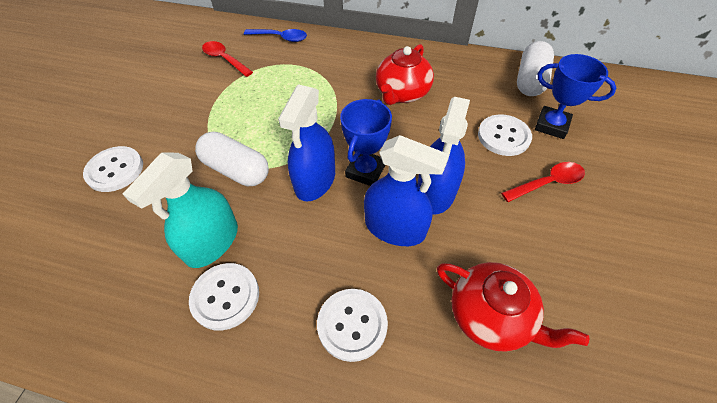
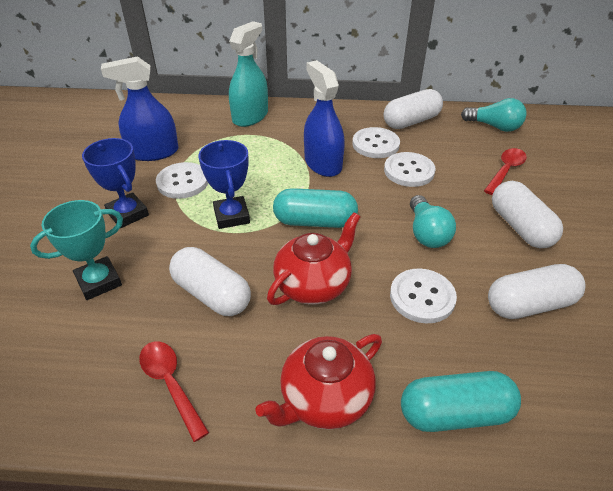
blue spoon: 1 -> 0
blue spray bottle: 3 -> 2
turquoise capsule: 0 -> 2
turquoise light bulb: 0 -> 2
turquoise trophy: 0 -> 1
white capsule: 2 -> 4

